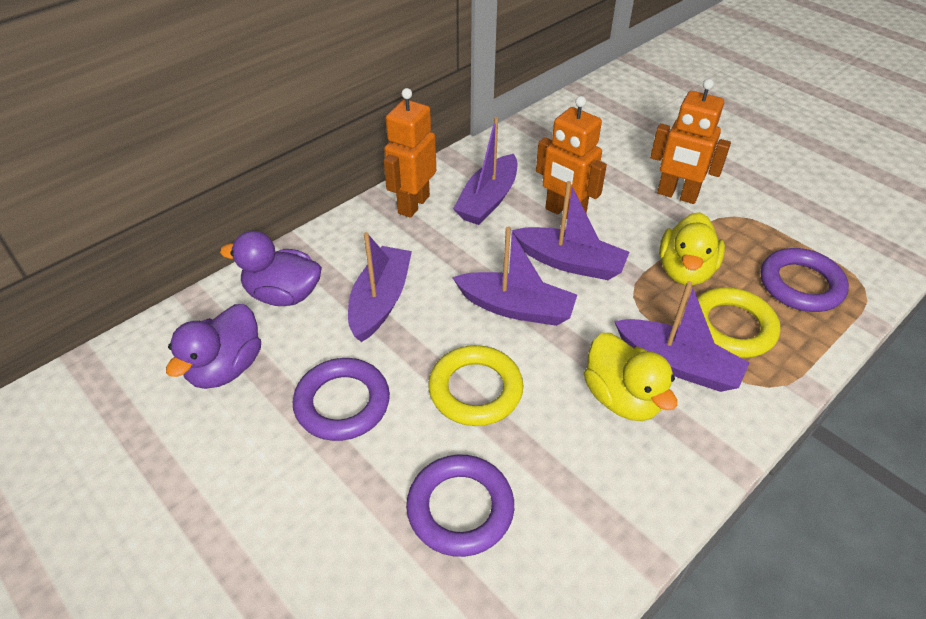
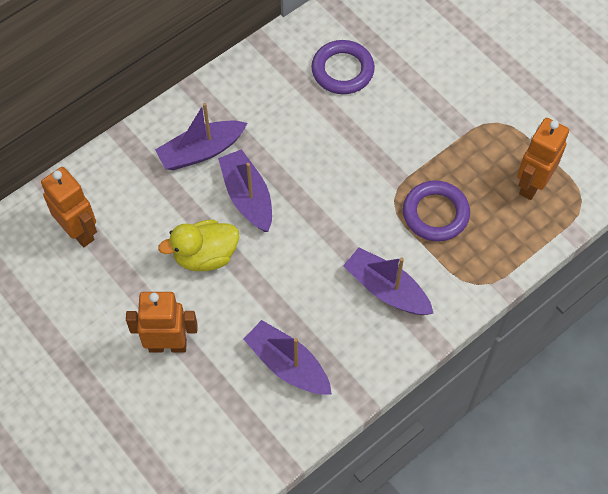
purple boat: 5 -> 4
purple duck: 2 -> 0
purple ring: 3 -> 2
yellow duck: 2 -> 1
yellow ring: 2 -> 0

